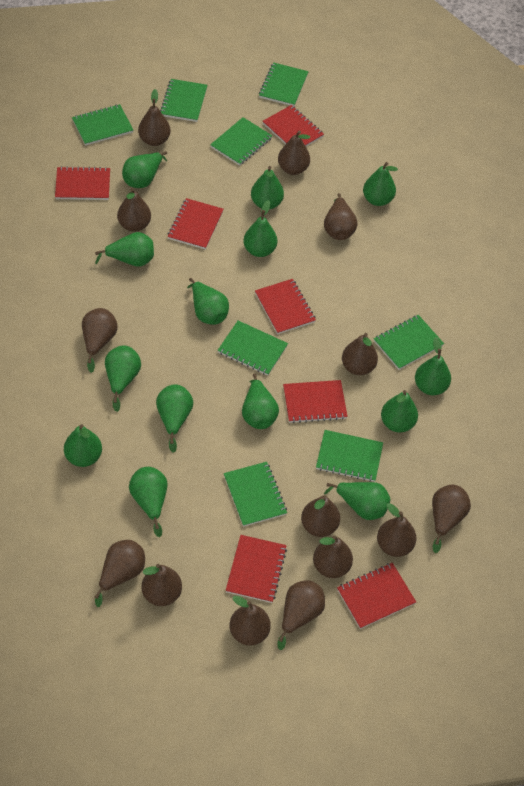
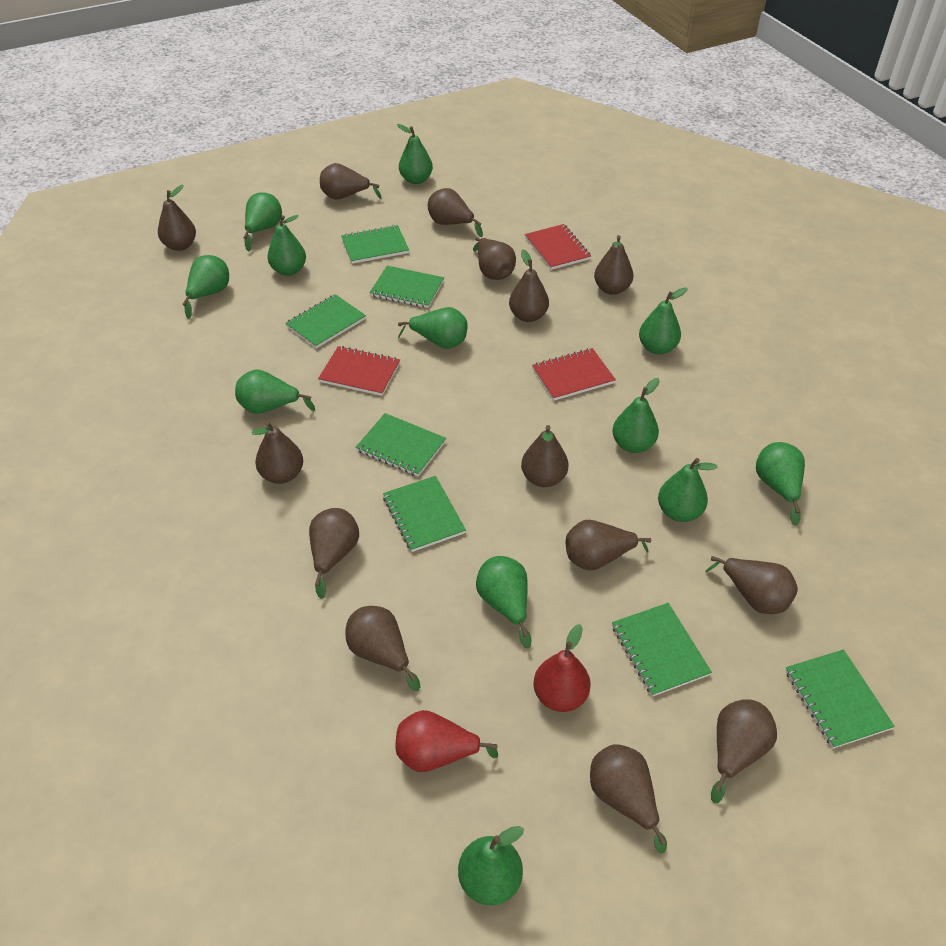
green notebook: 8 -> 7
green pear: 14 -> 12
red notebook: 7 -> 3
red pear: 0 -> 2

